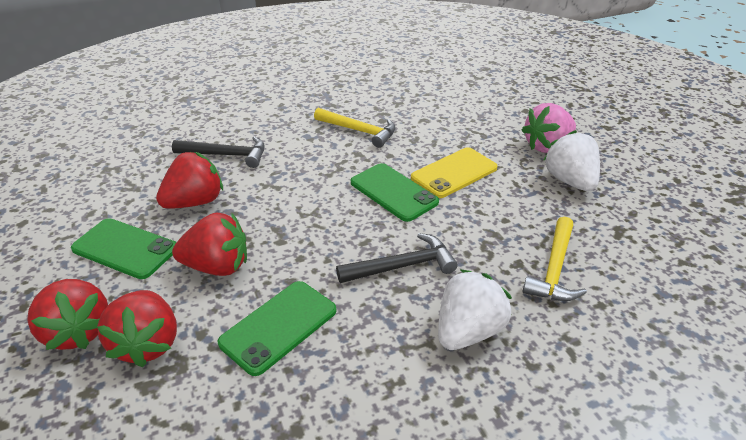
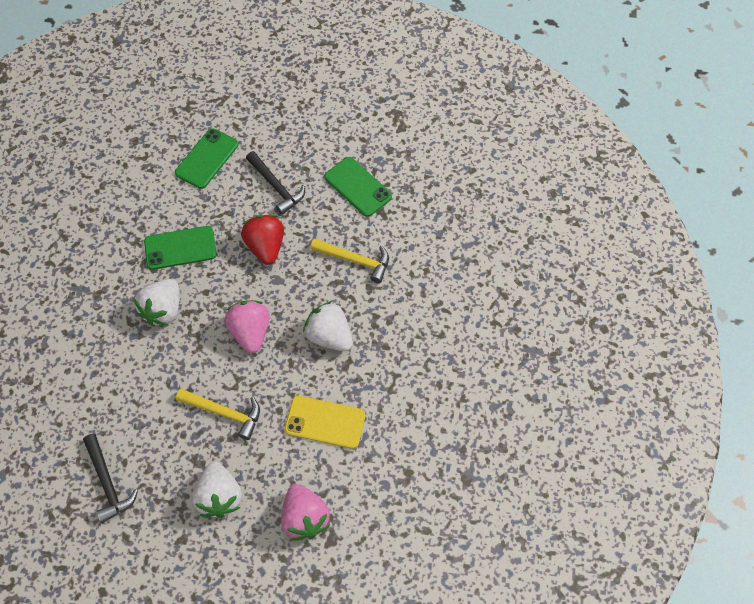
pink strawberry: 1 -> 2
red strawberry: 4 -> 1
white strawberry: 2 -> 3

